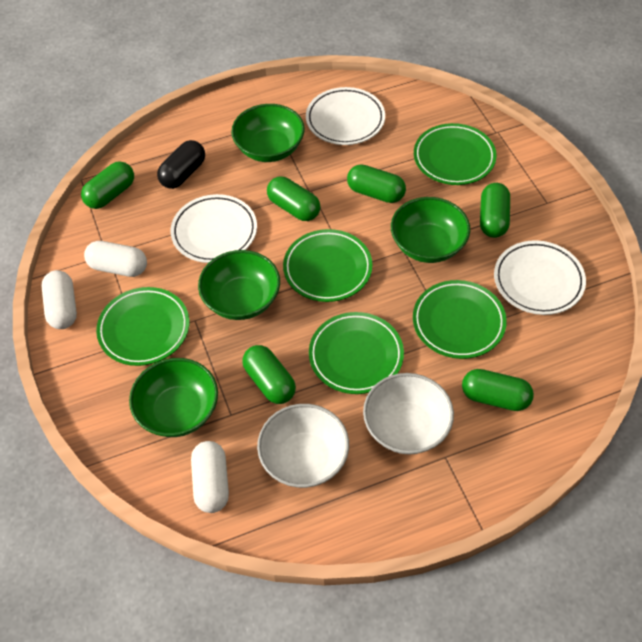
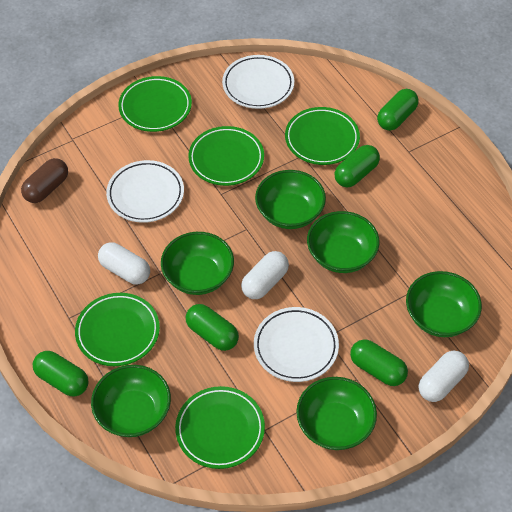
black capsule: 1 -> 0
brown capsule: 0 -> 1
green bowl: 4 -> 6
green capsule: 6 -> 5
white bowl: 2 -> 0

